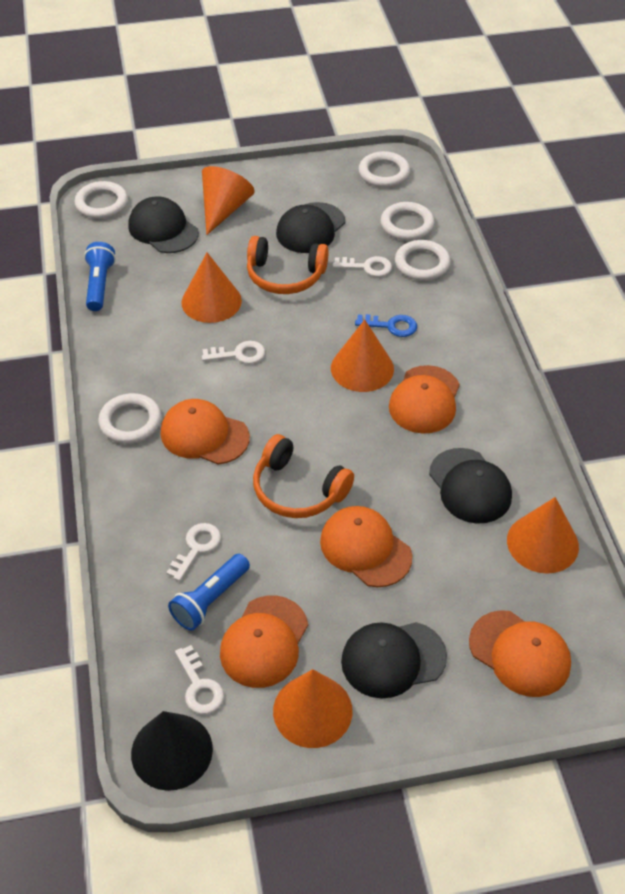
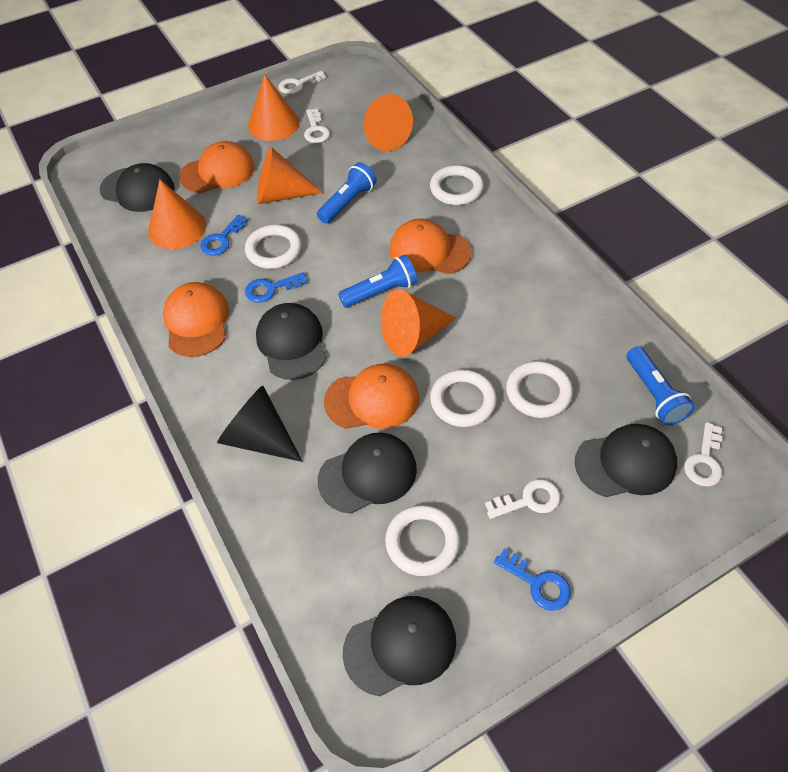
black cap: 4 -> 5
blue flashlight: 2 -> 3
blue key: 1 -> 3
orange cap: 5 -> 4
orange headphones: 2 -> 0

